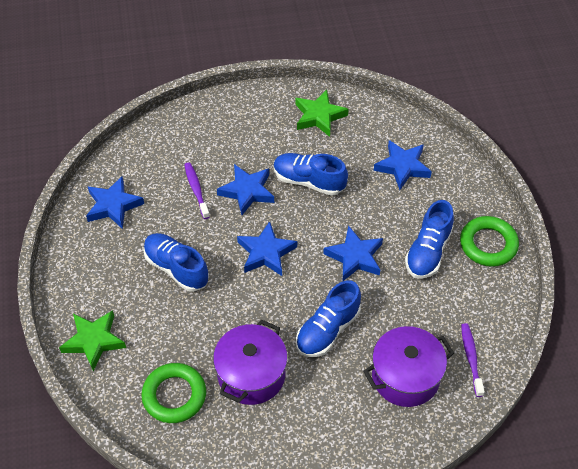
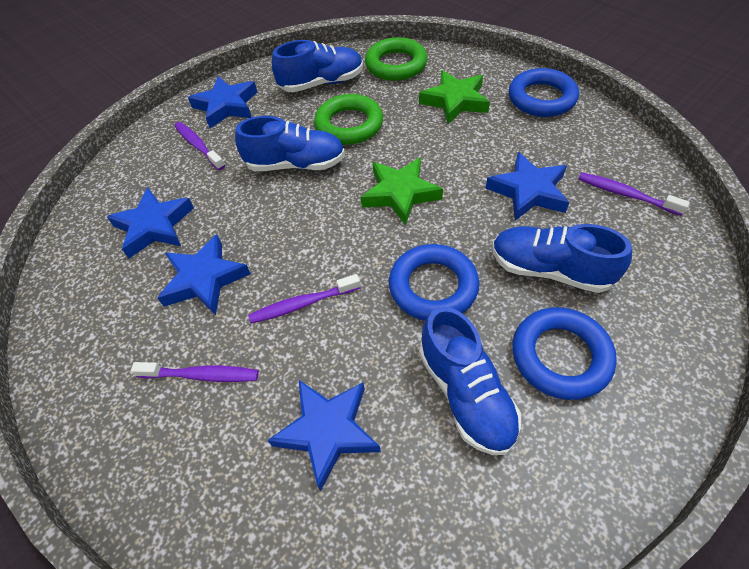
blue ring: 0 -> 3
purple pot: 2 -> 0
purple toothbrush: 2 -> 4

